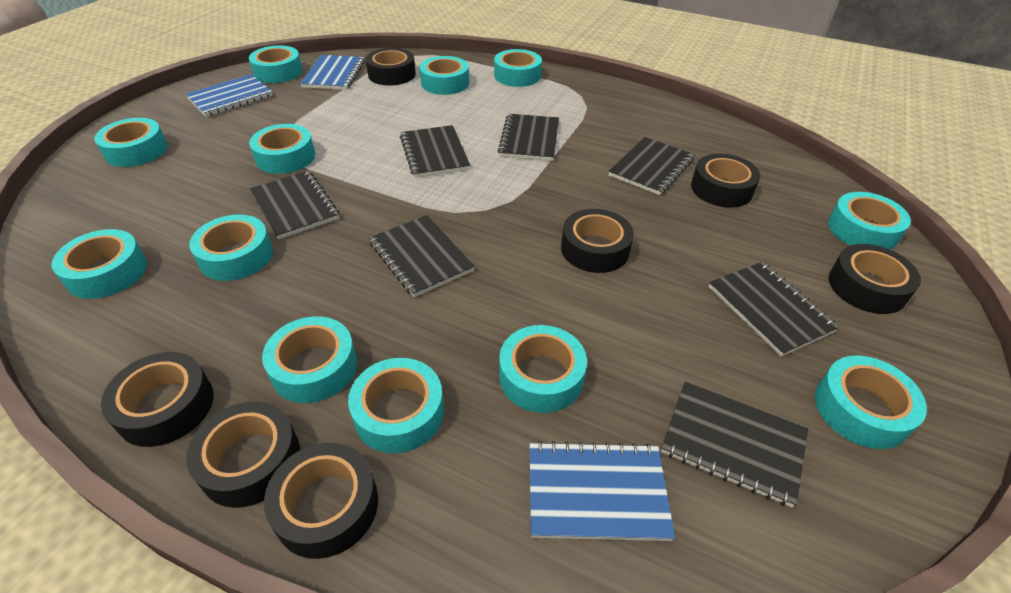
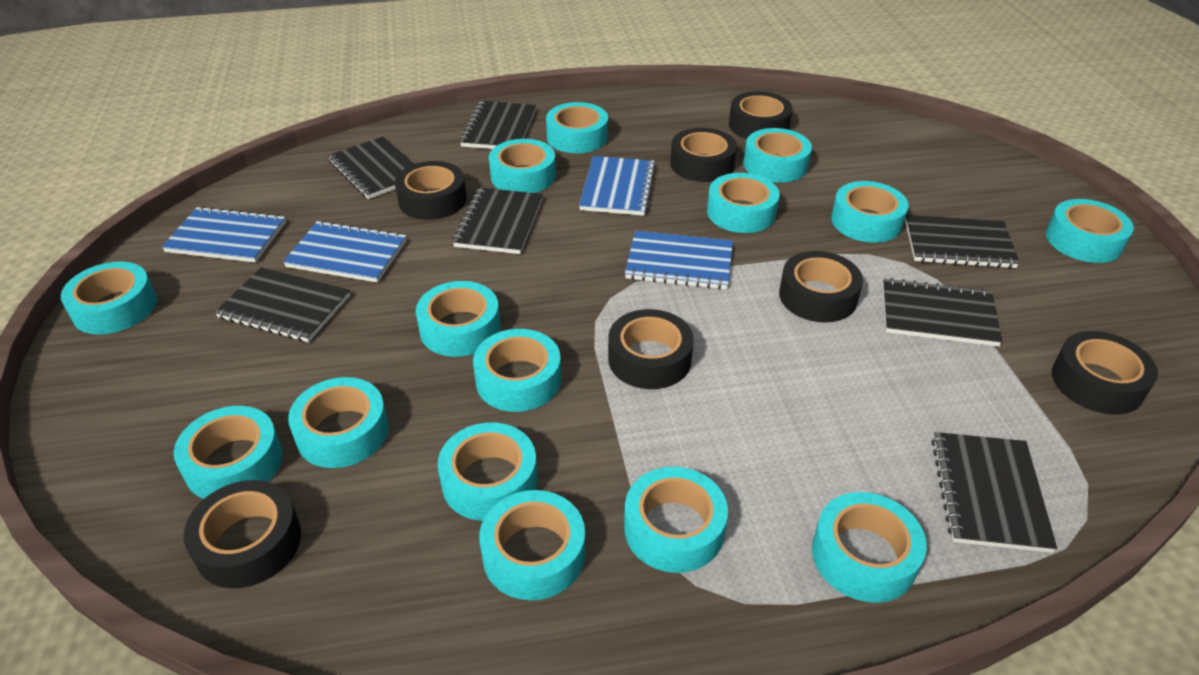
blue notebook: 3 -> 4
turquoise tape: 12 -> 15

